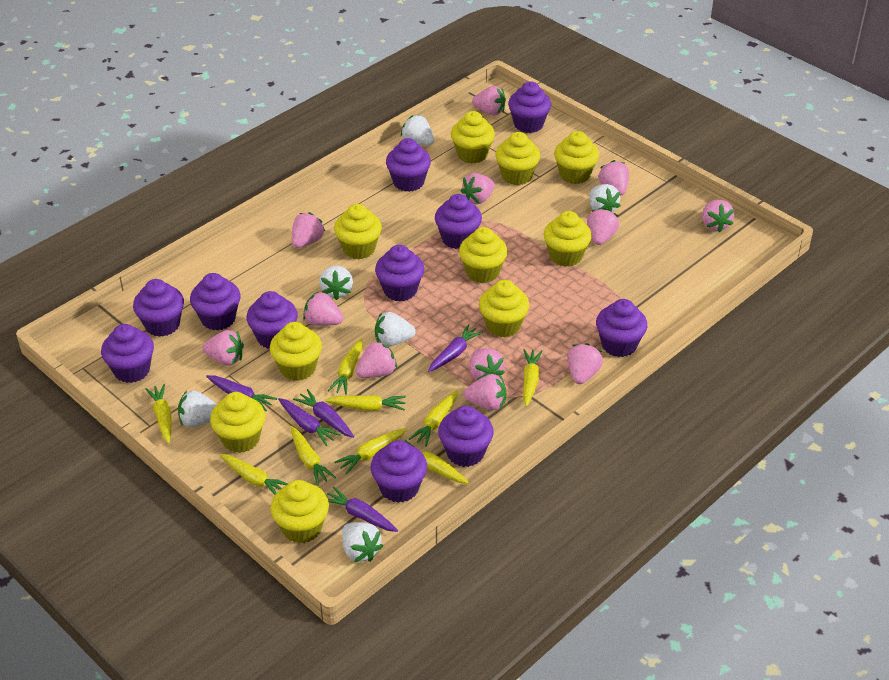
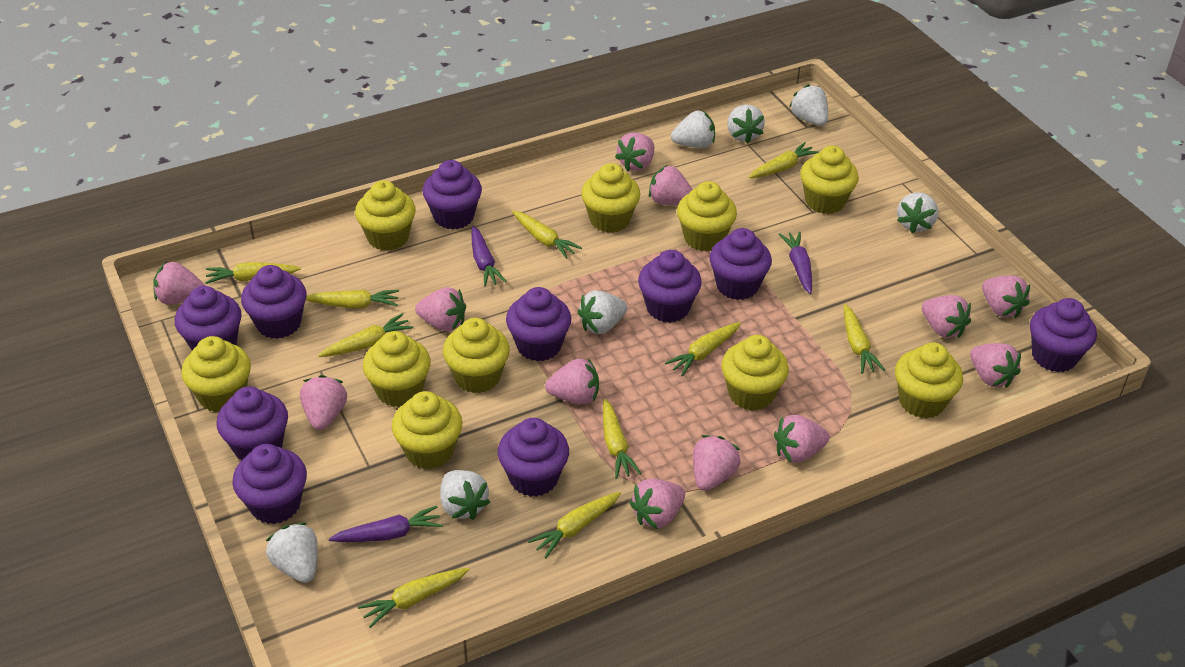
purple carrot: 5 -> 3
purple cupcake: 11 -> 10
white strawberry: 6 -> 7
yellow carrot: 9 -> 10

